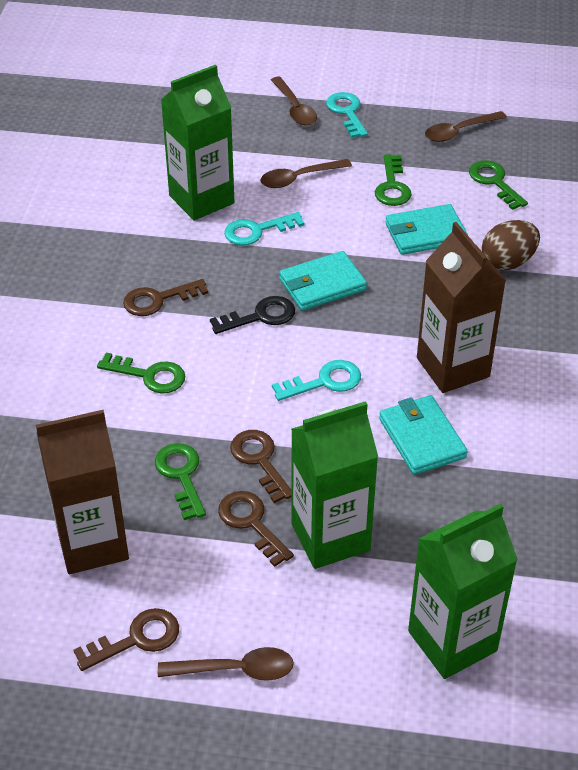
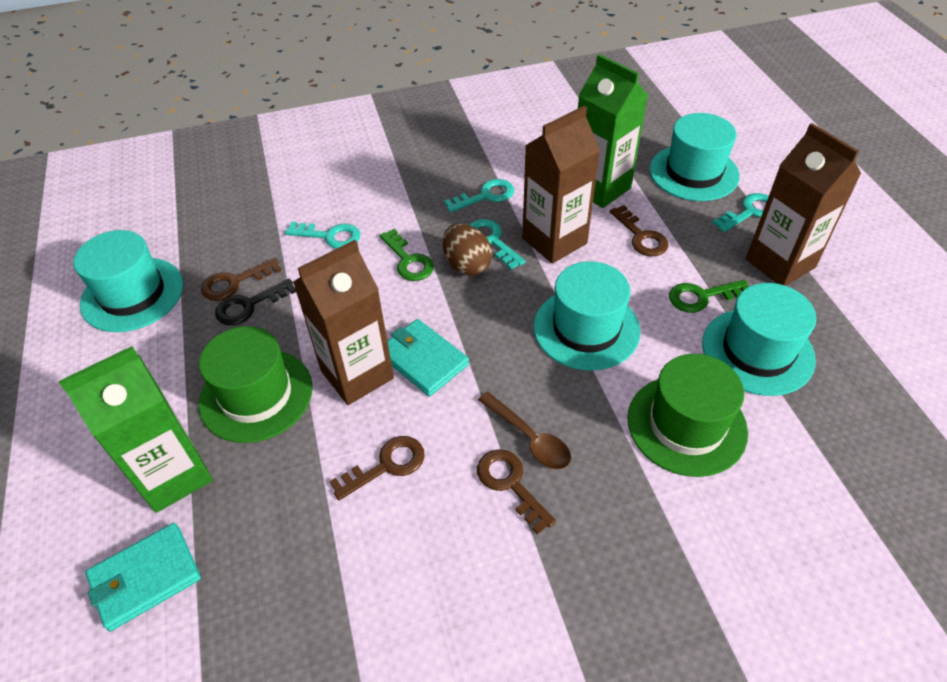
brown carton: 2 -> 3
brown spoon: 4 -> 1
green carton: 3 -> 2
green hat: 0 -> 2
green key: 4 -> 2
turquoise hat: 0 -> 4
turquoise key: 3 -> 4
turquoise wallet: 3 -> 2

